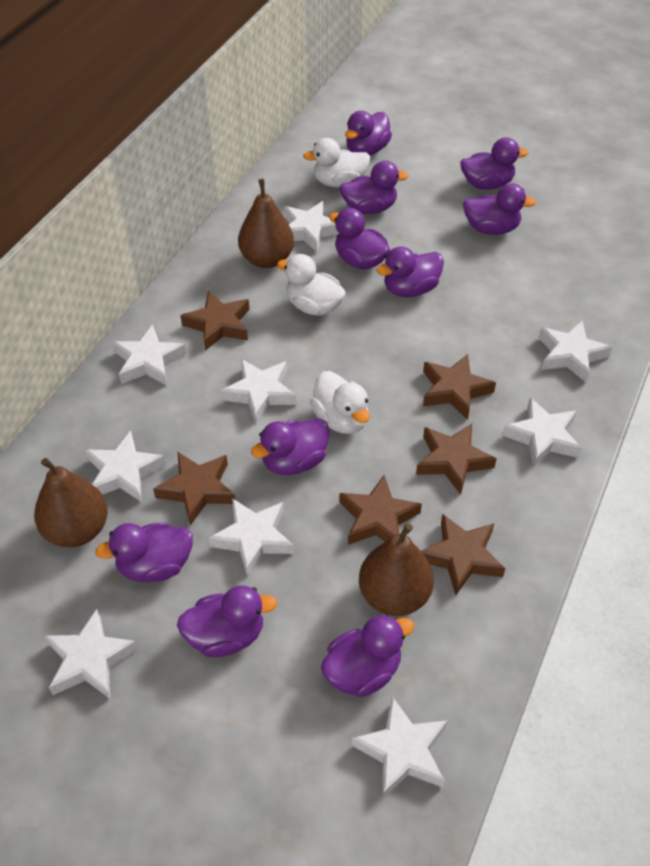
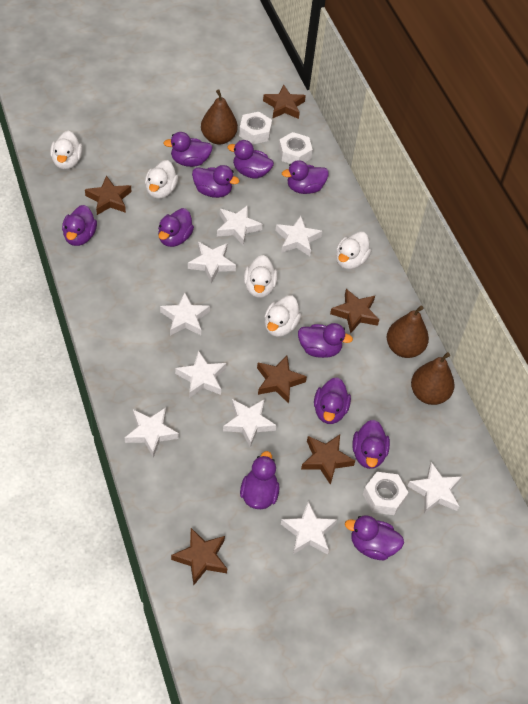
purple duck: 10 -> 11
white duck: 3 -> 5
white nut: 0 -> 3

